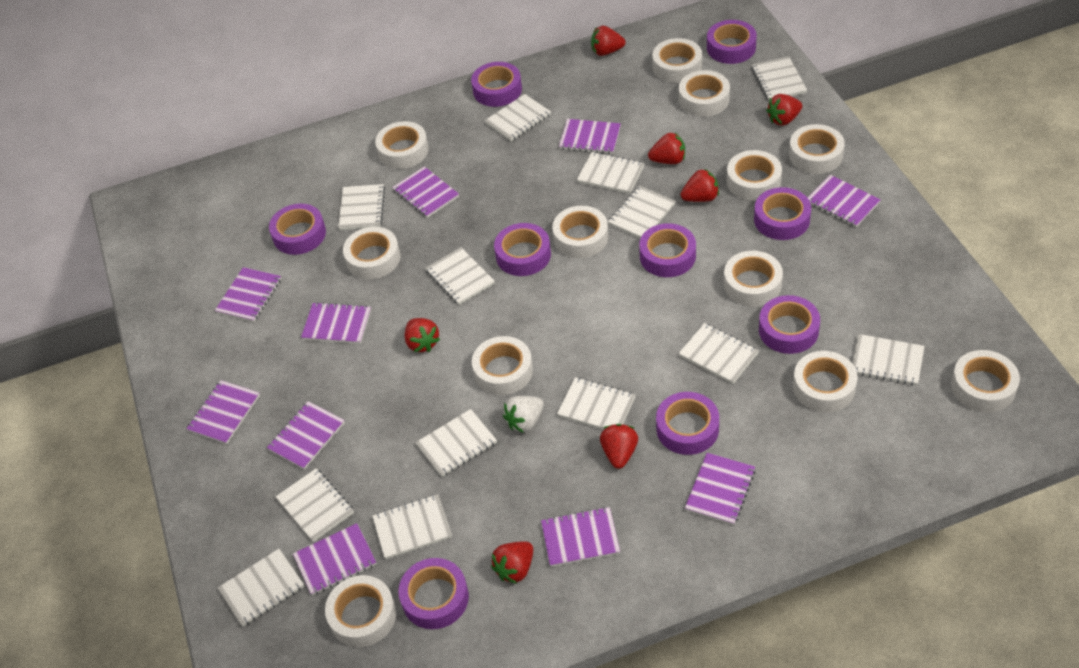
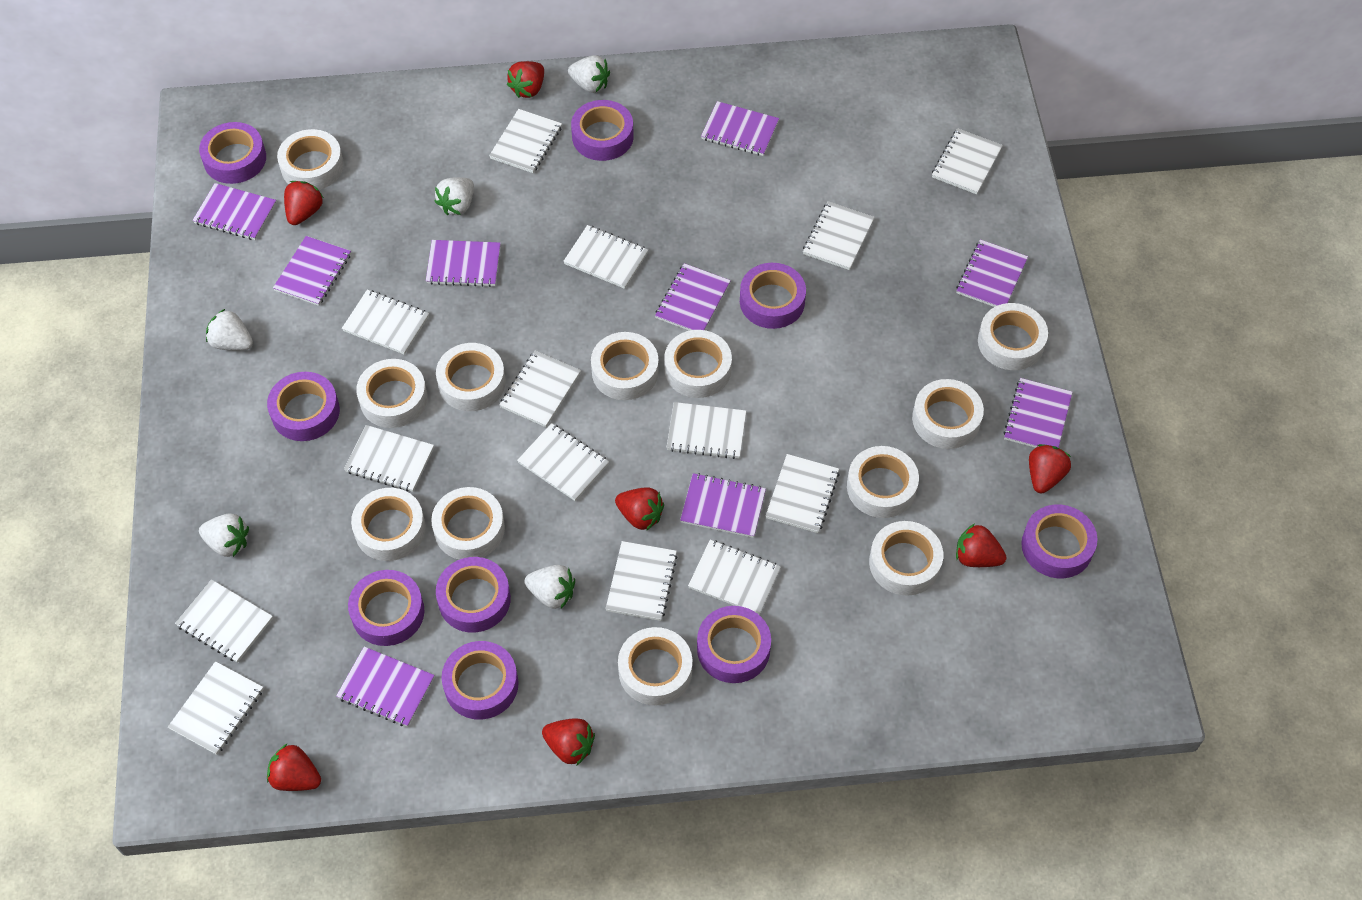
purple notebook: 10 -> 9
white notebook: 13 -> 14
white strawberry: 1 -> 5

